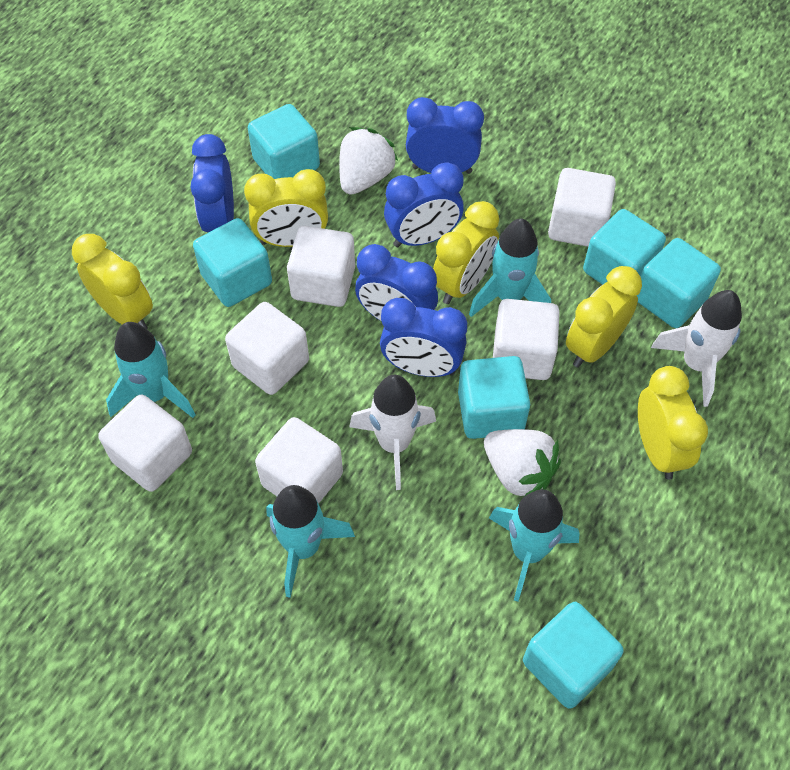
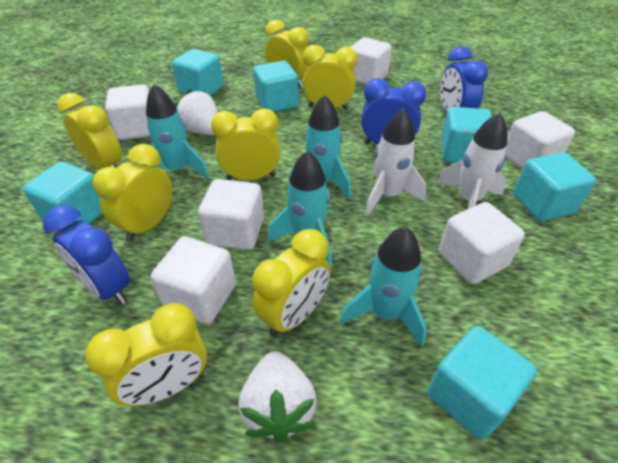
blue clock: 5 -> 3
yellow clock: 5 -> 7

